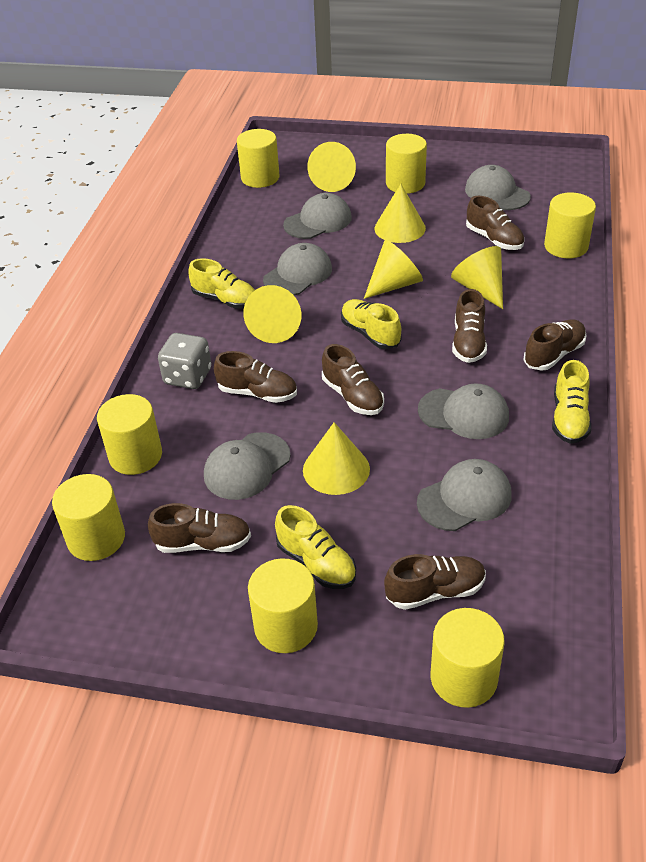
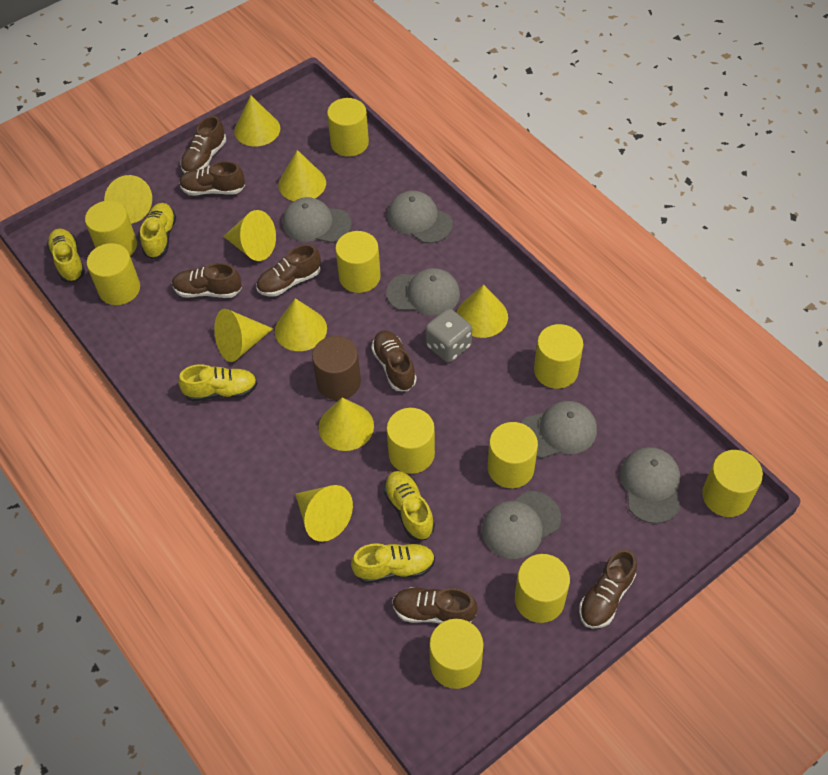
brown cylinder: 0 -> 1
yellow cone: 6 -> 9
yellow cylinder: 7 -> 10
yellow shoe: 4 -> 5

